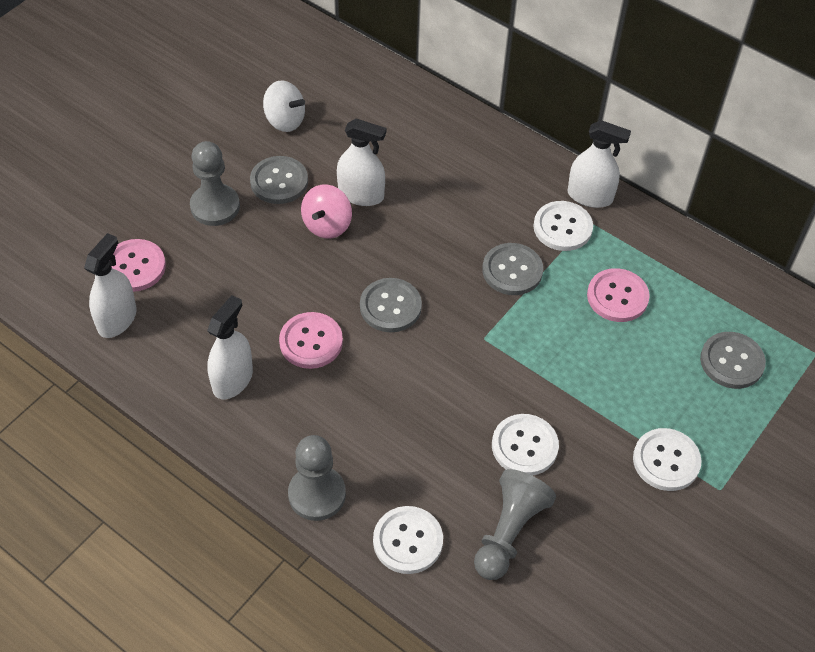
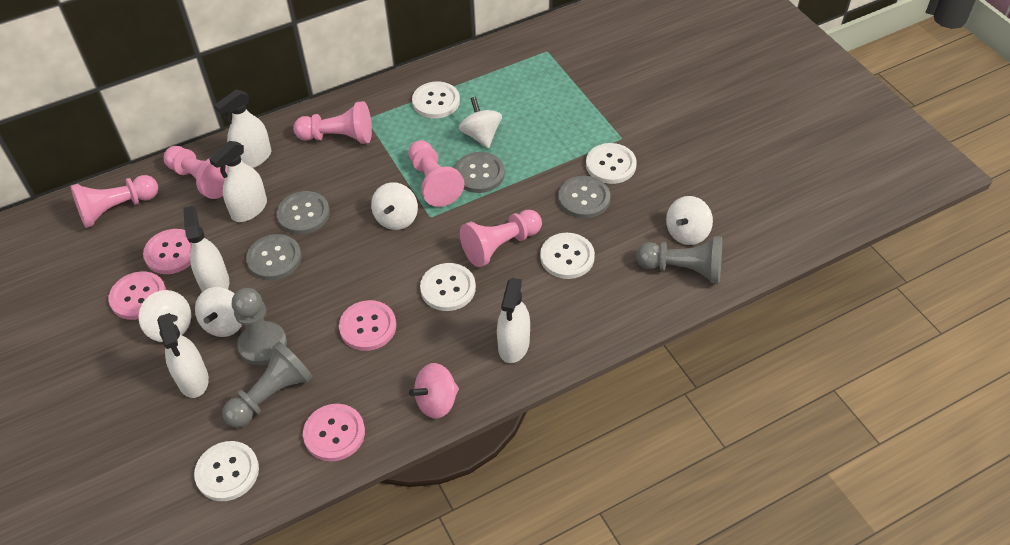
pink button: 3 -> 4
pink pawn: 0 -> 5
white button: 4 -> 5
white spinning top: 1 -> 5
white spray bottle: 4 -> 5

